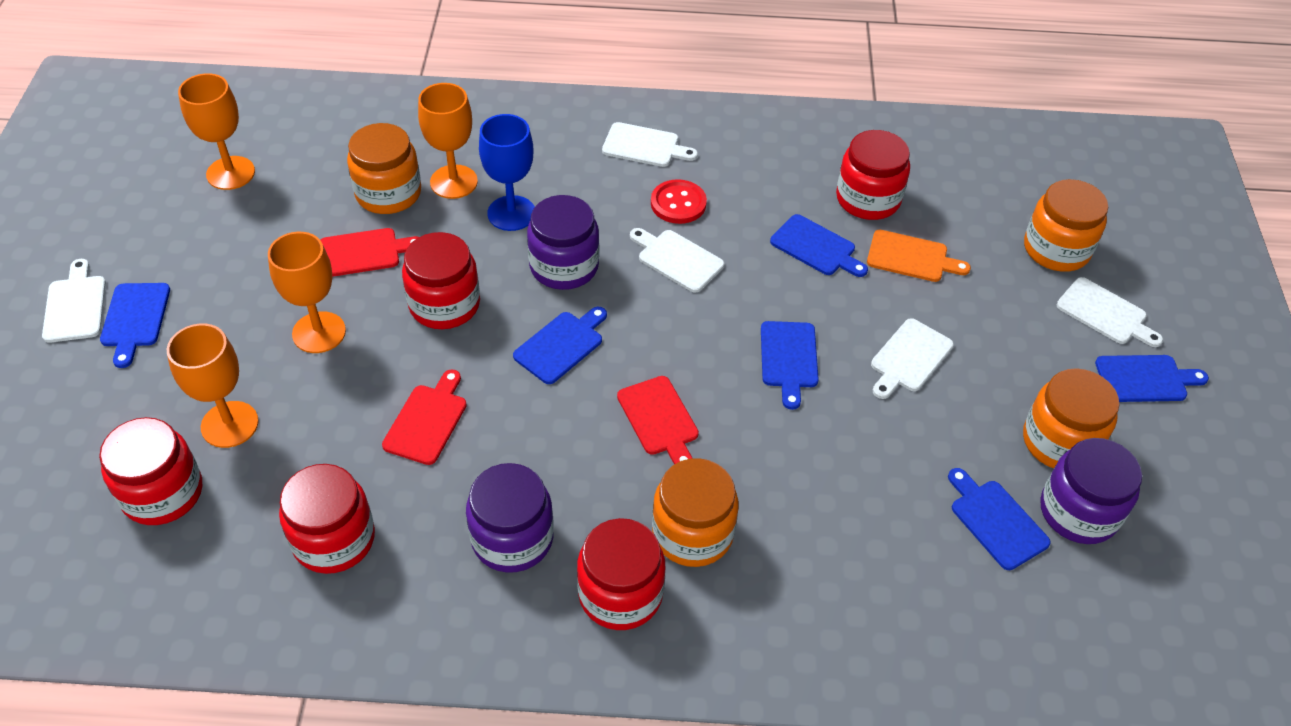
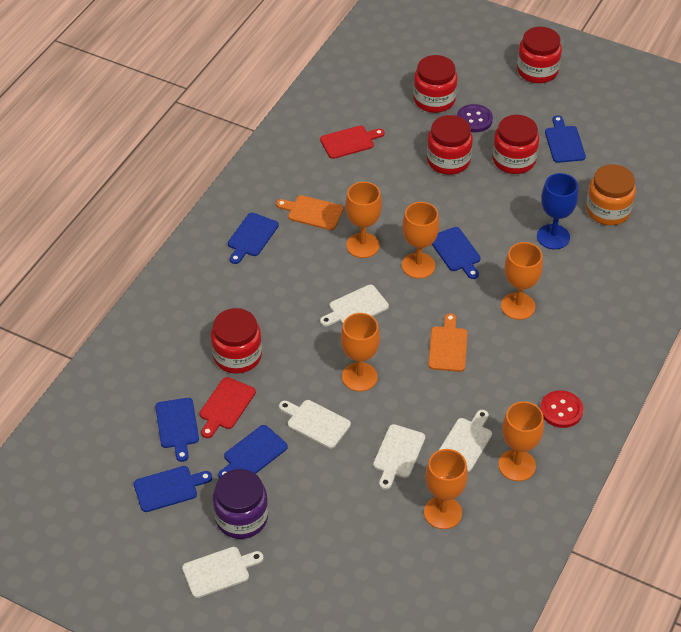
orange cutting board: 1 -> 2
orange goblet: 4 -> 6
orange jar: 4 -> 1
purple button: 0 -> 1
purple jar: 3 -> 1
red cutting board: 3 -> 2

